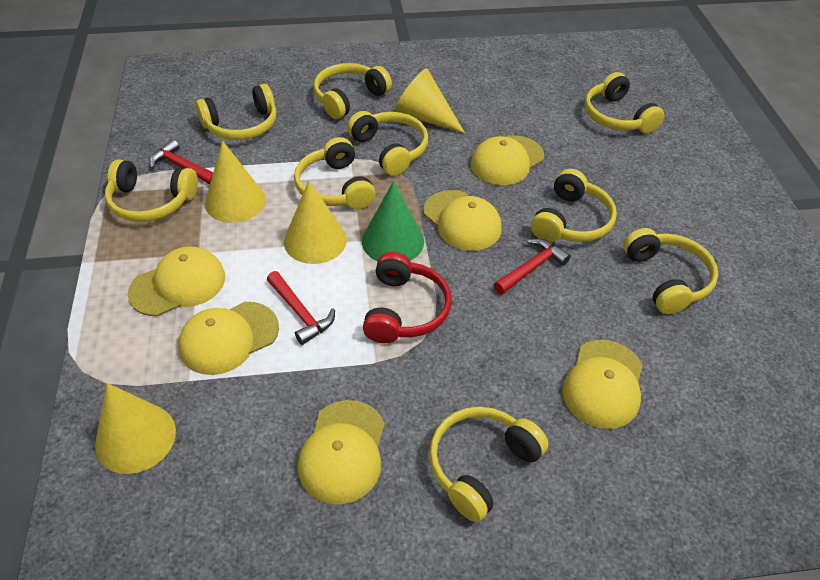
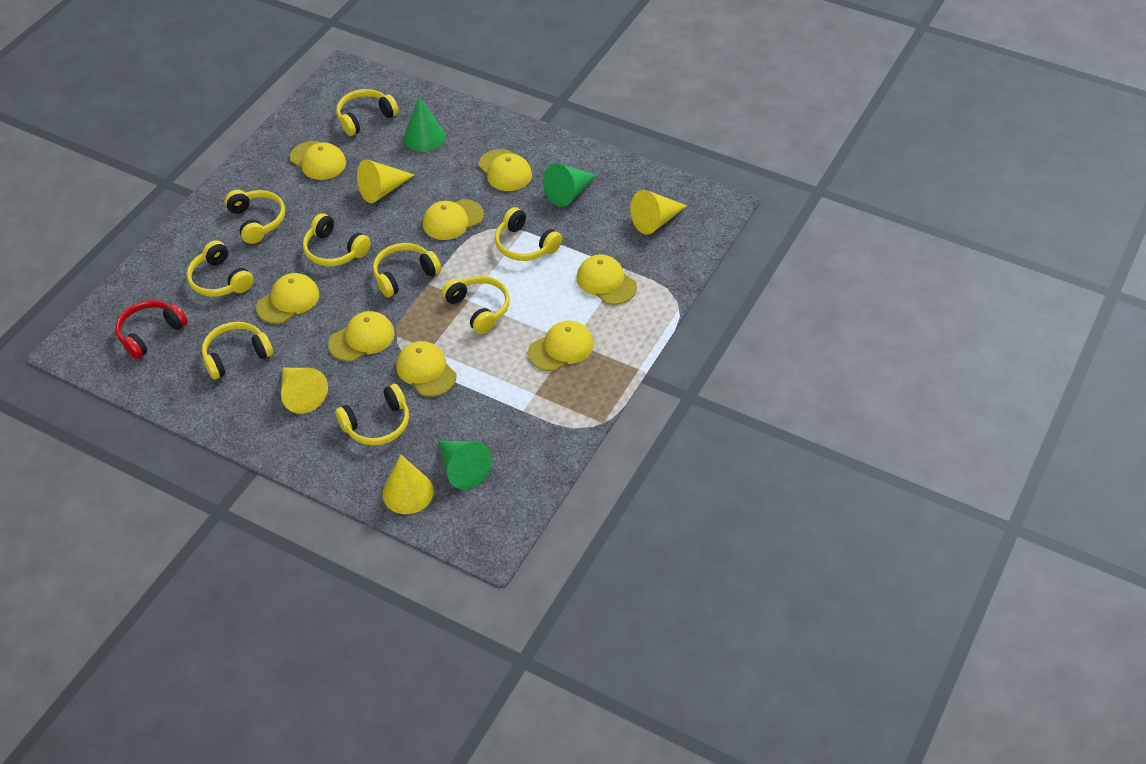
green cone: 1 -> 3
red hammer: 3 -> 0
yellow cap: 6 -> 8

